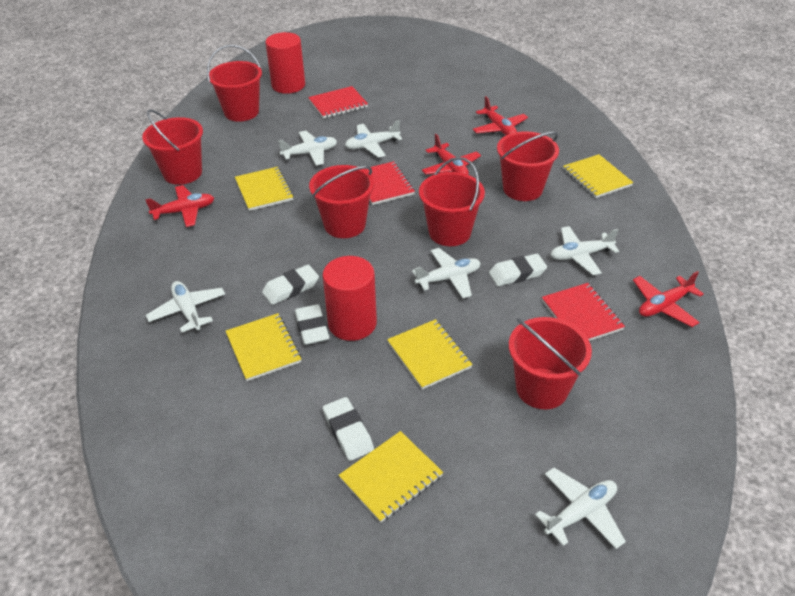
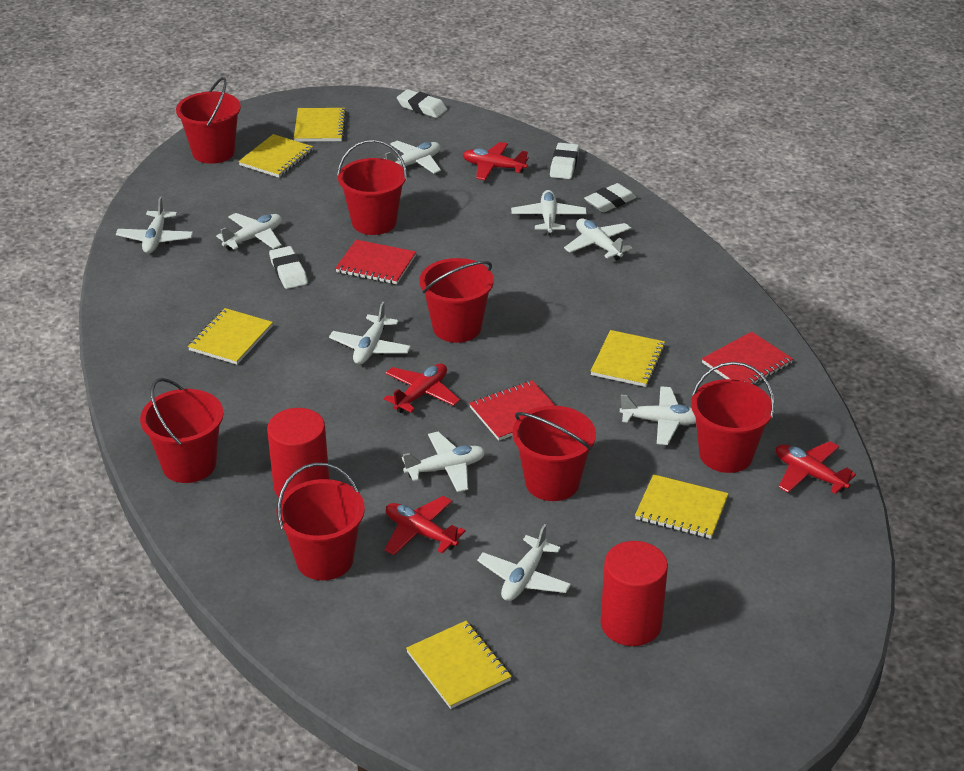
red bucket: 6 -> 7
white plane: 6 -> 9
yellow notebook: 5 -> 6

